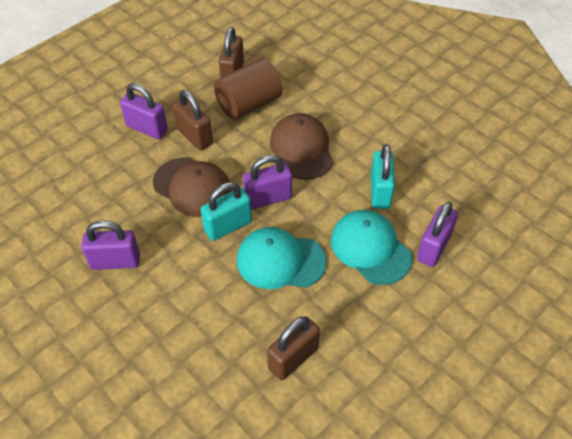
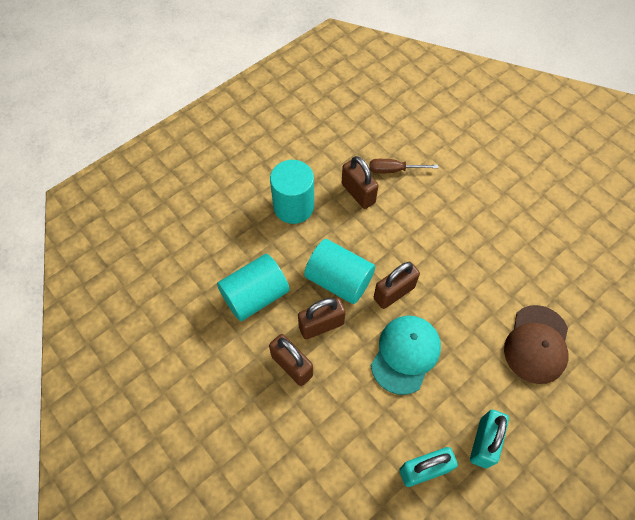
brown cap: 2 -> 1
brown cylinder: 1 -> 0
brown padlock: 3 -> 4
brown screwdriver: 0 -> 1
purple padlock: 4 -> 0
turquoise cap: 2 -> 1
turquoise cylinder: 0 -> 3

